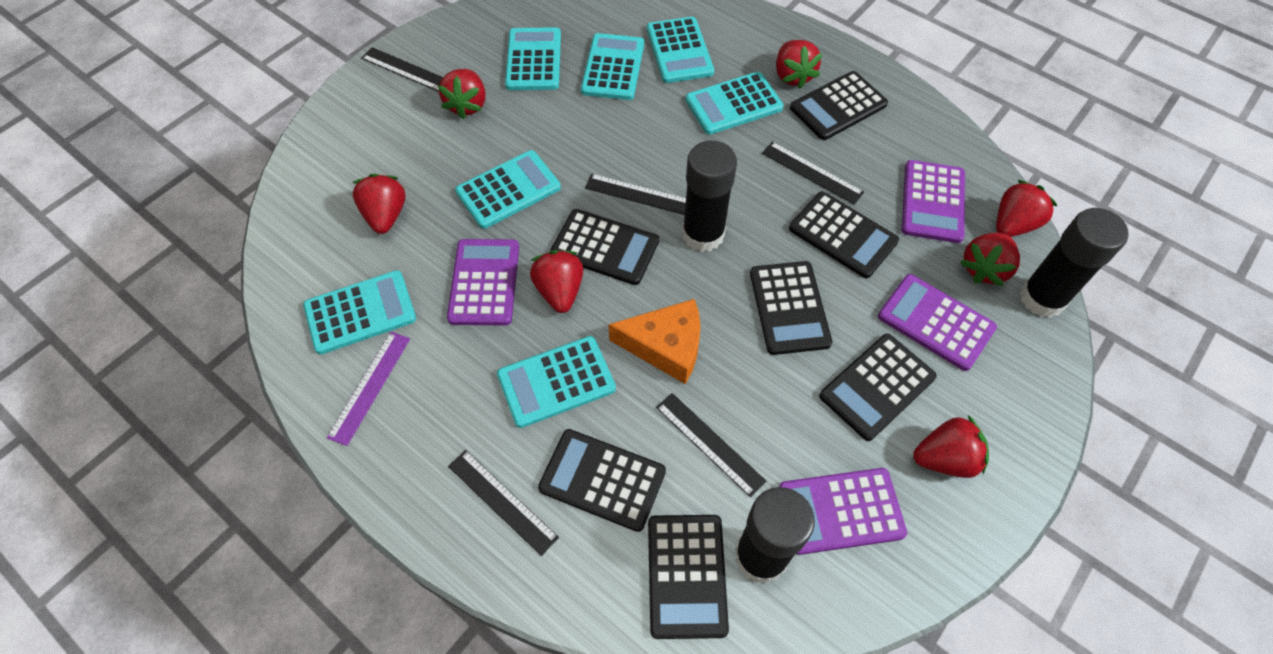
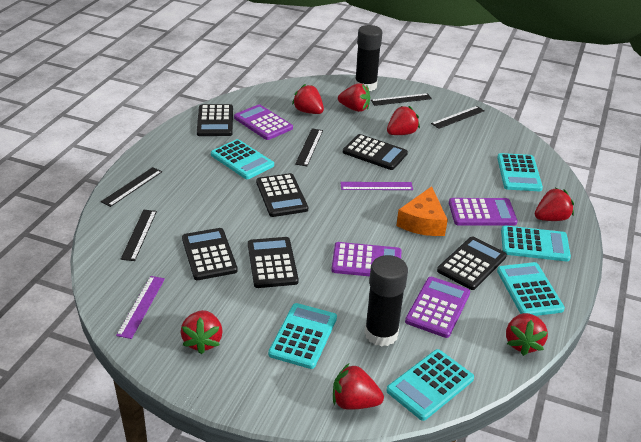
black calculator: 7 -> 6
black glue stick: 3 -> 2
purple ruler: 1 -> 2
turquoise calculator: 7 -> 6

